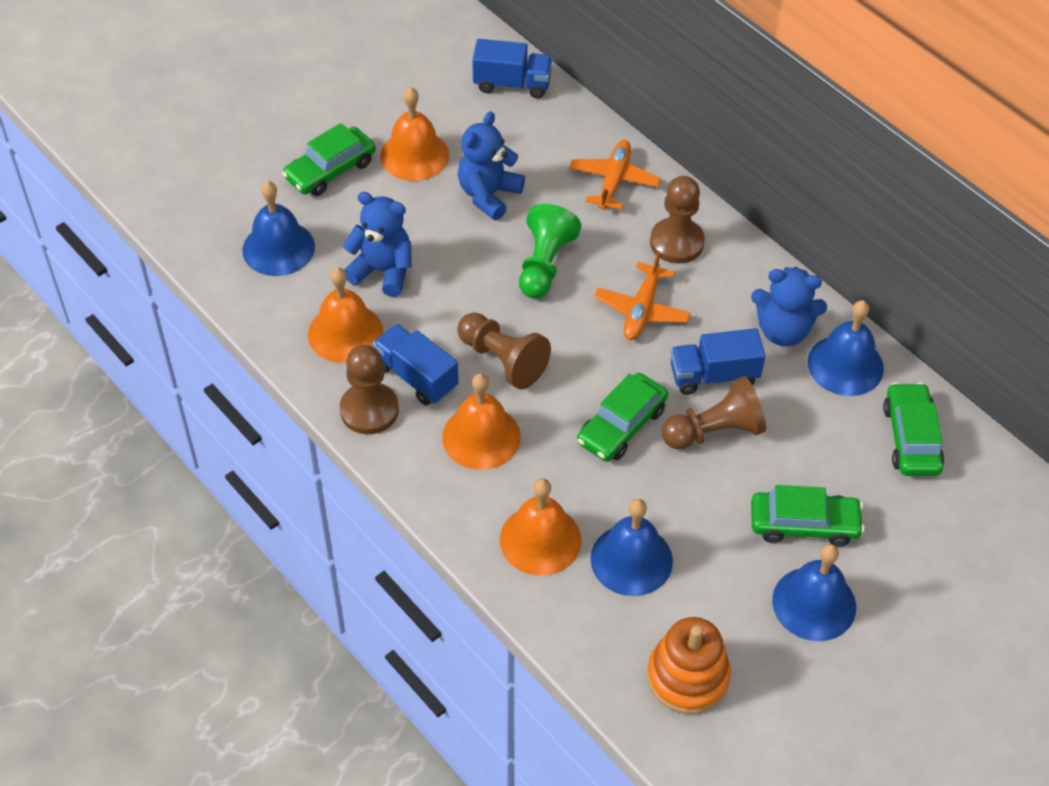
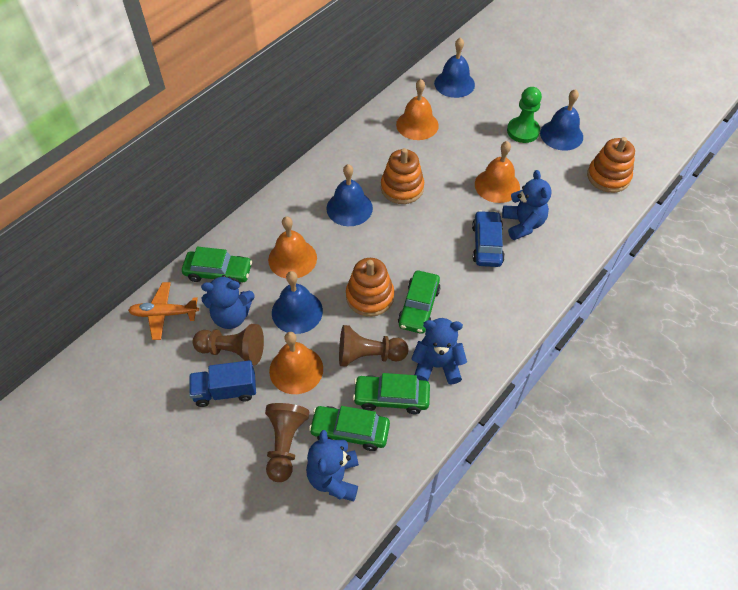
blue car: 0 -> 1
blue teddy bear: 3 -> 4
blue truck: 3 -> 1
brown pawn: 4 -> 3
orange plane: 2 -> 1
orange stacking toy: 1 -> 3

